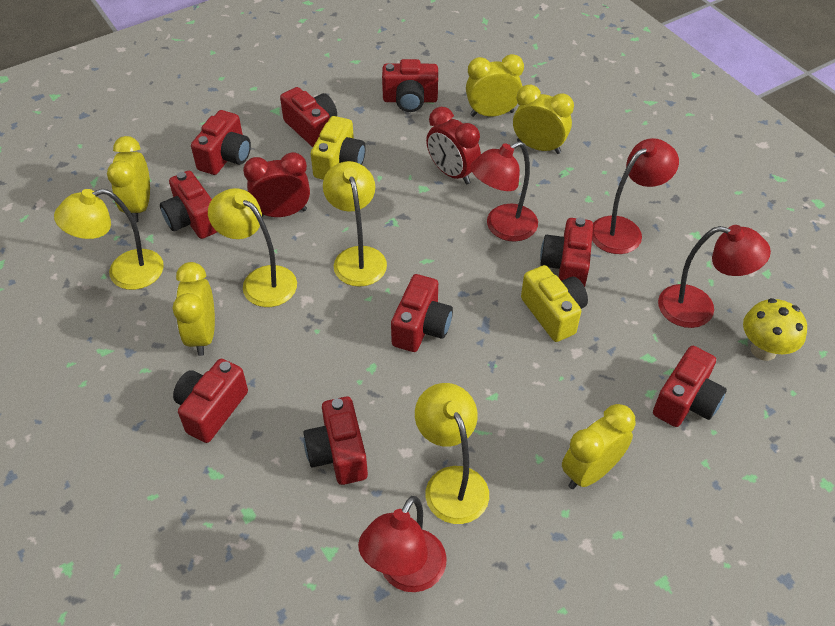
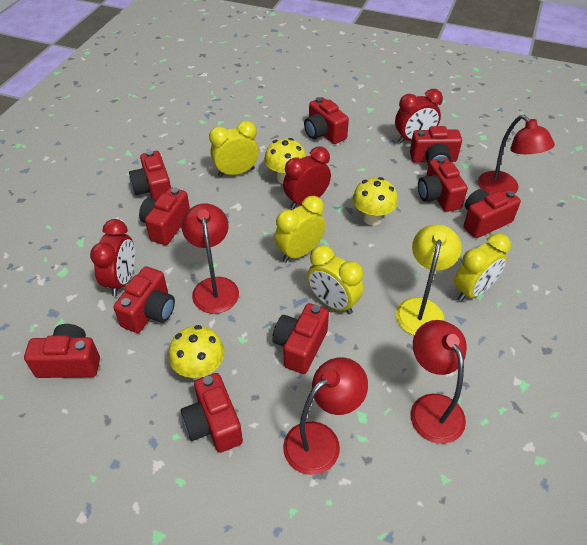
red camera: 9 -> 10
red clock: 2 -> 3
yellow camera: 2 -> 0
yellow clock: 5 -> 4
yellow lamp: 4 -> 1
yellow mushroom: 1 -> 3

